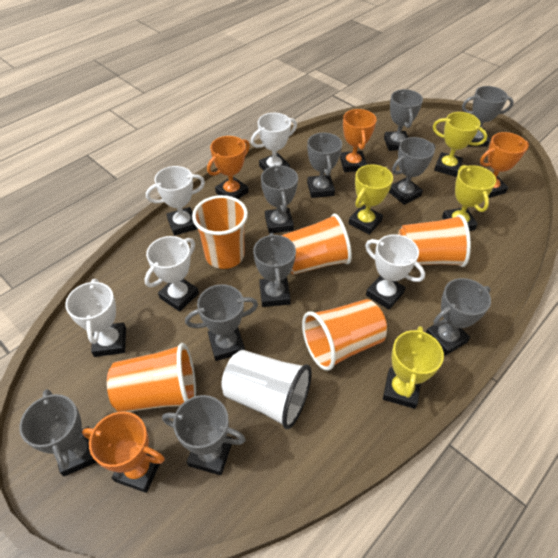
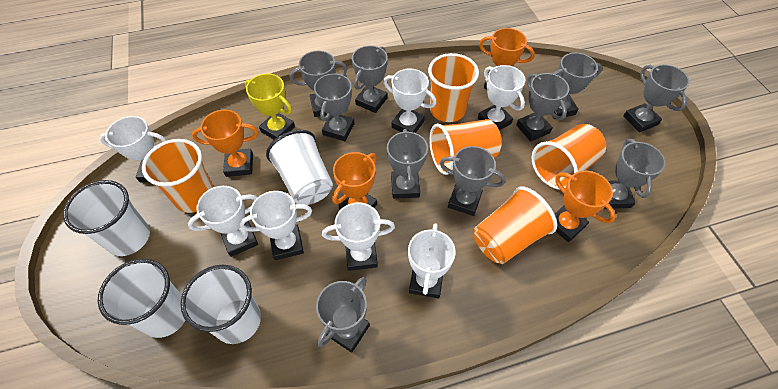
white cup: 1 -> 4
white trophy: 5 -> 7
yellow trophy: 4 -> 1

